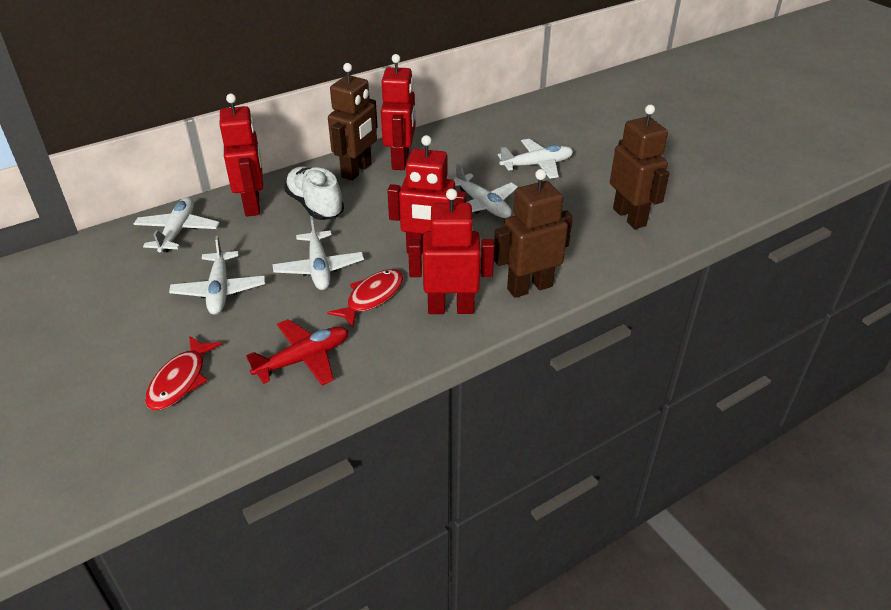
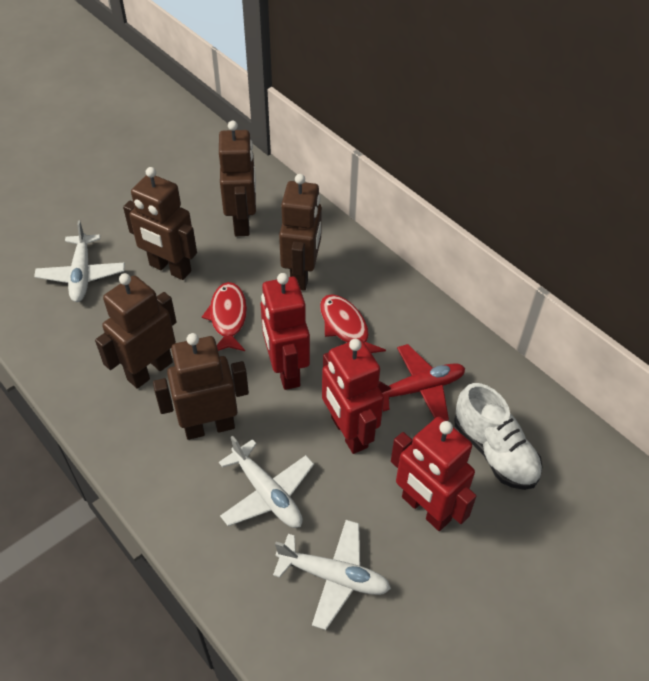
brown robot: 3 -> 5
red robot: 4 -> 3
white plane: 5 -> 3

